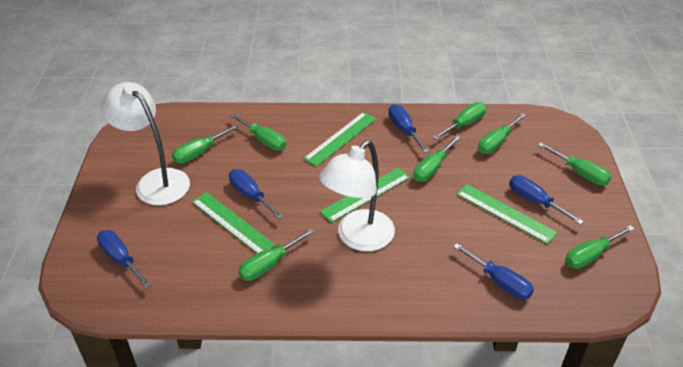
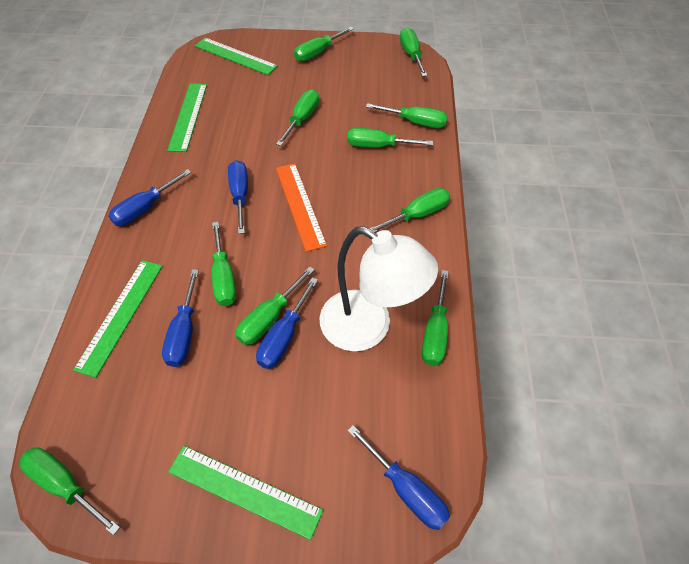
green screwdriver: 8 -> 10
orange ruler: 0 -> 1
white lamp: 2 -> 1

